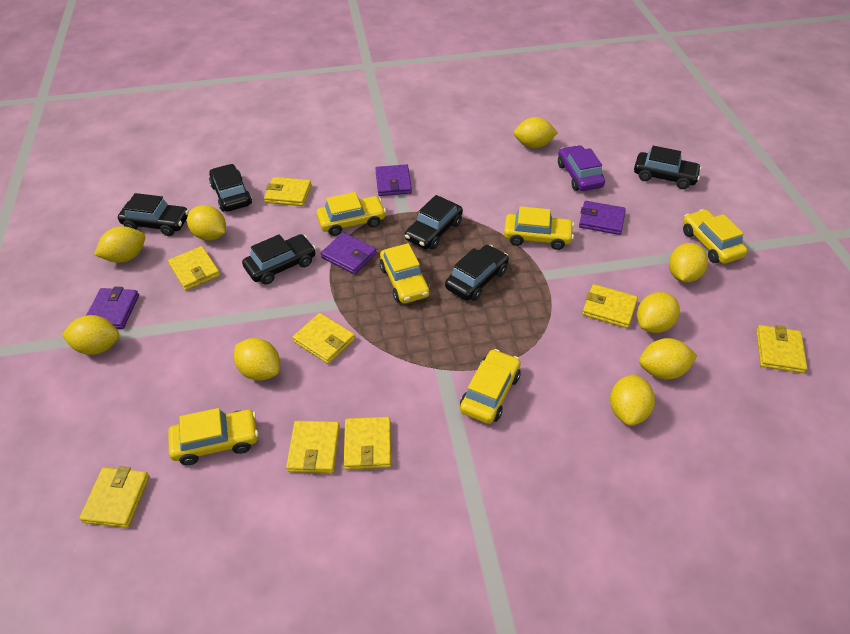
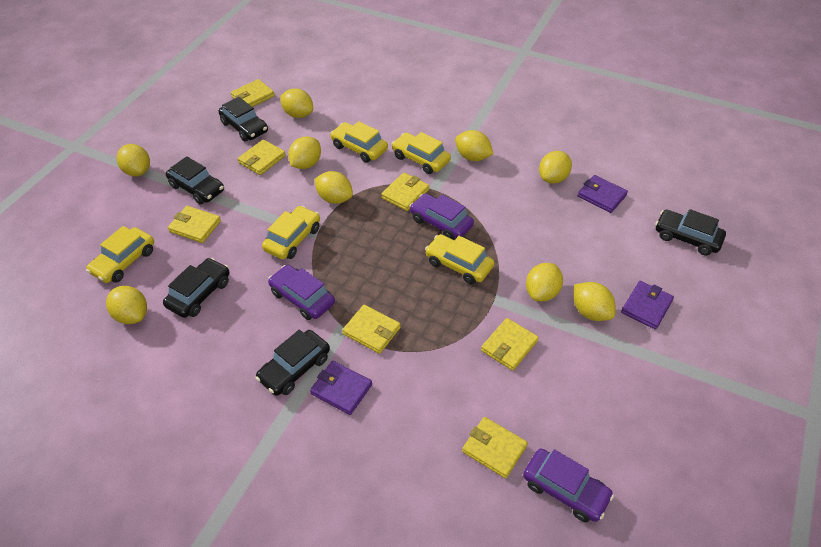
black car: 6 -> 5
purple car: 1 -> 3
purple wallet: 4 -> 3
yellow car: 6 -> 5
yellow wallet: 8 -> 7

